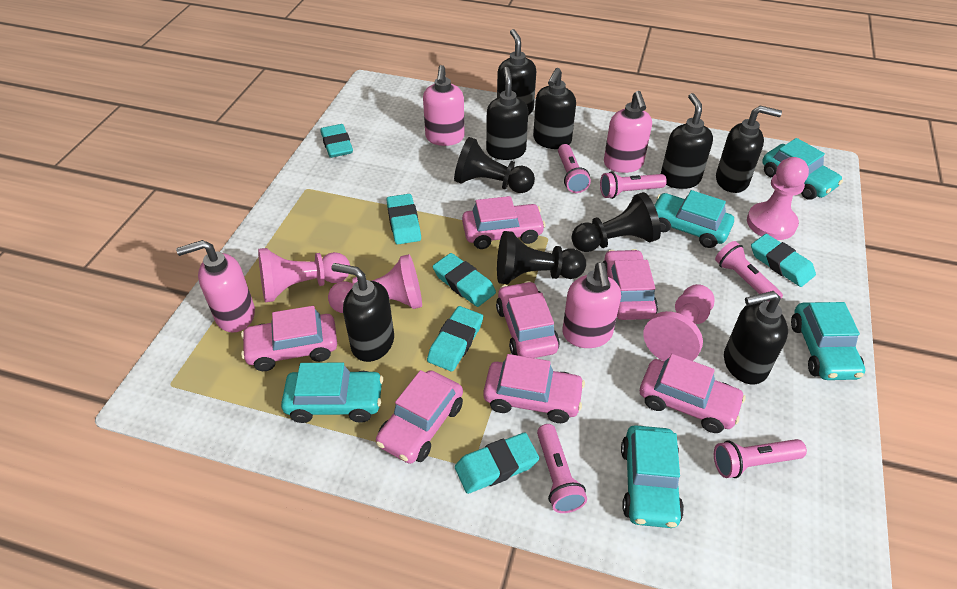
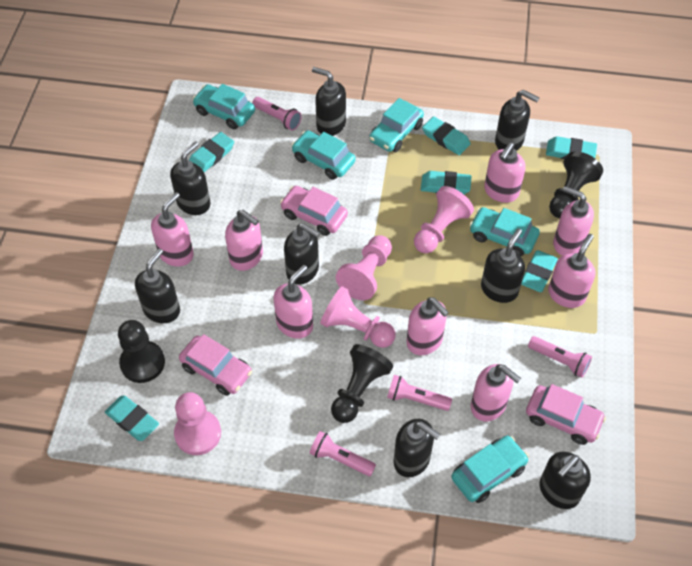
black soap dispenser: 7 -> 8
pink car: 7 -> 3
pink flashlight: 5 -> 4
pink soap dispenser: 4 -> 8

